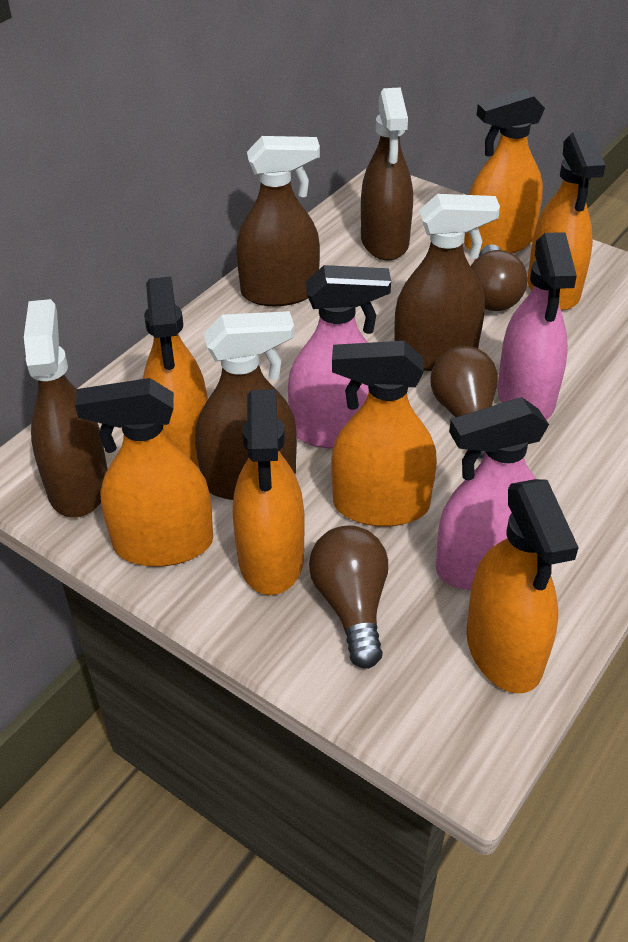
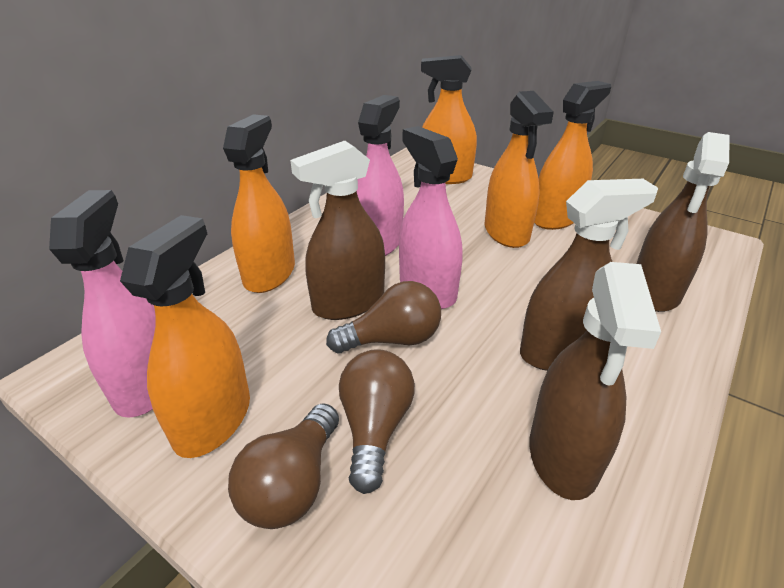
brown spray bottle: 5 -> 4
orange spray bottle: 7 -> 5

